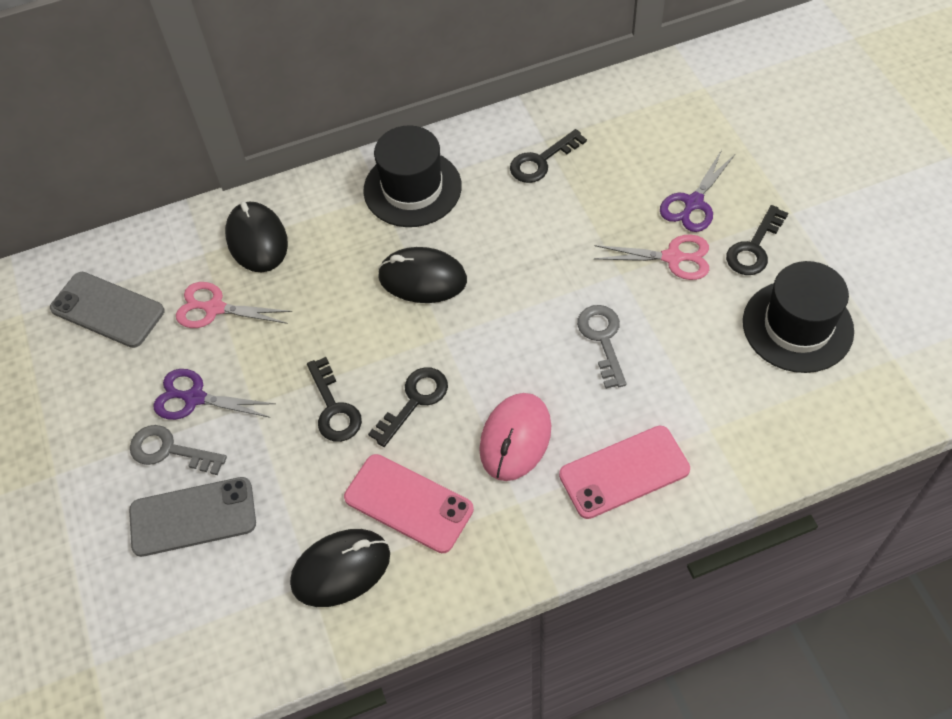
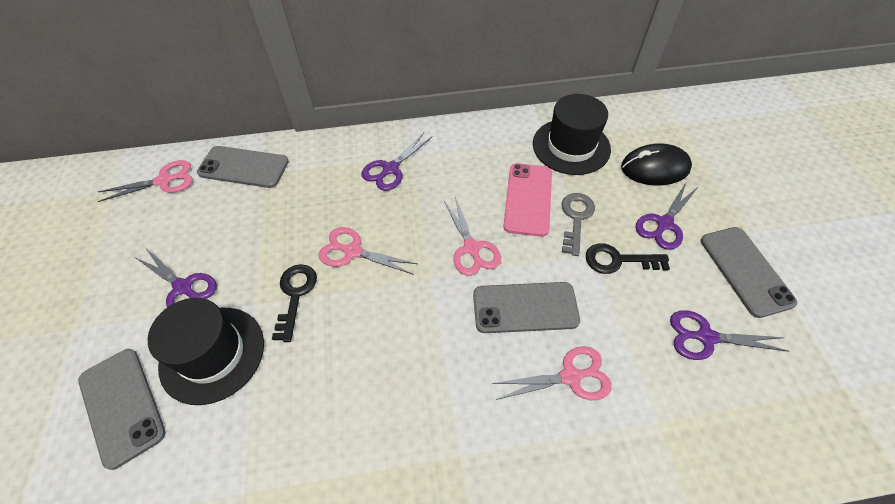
black key: 4 -> 2
black mouse: 3 -> 1
grey key: 2 -> 1
grey phone: 2 -> 4
pink mouse: 1 -> 0
pink phone: 2 -> 1
pink scissors: 2 -> 4
purple scissors: 2 -> 4

